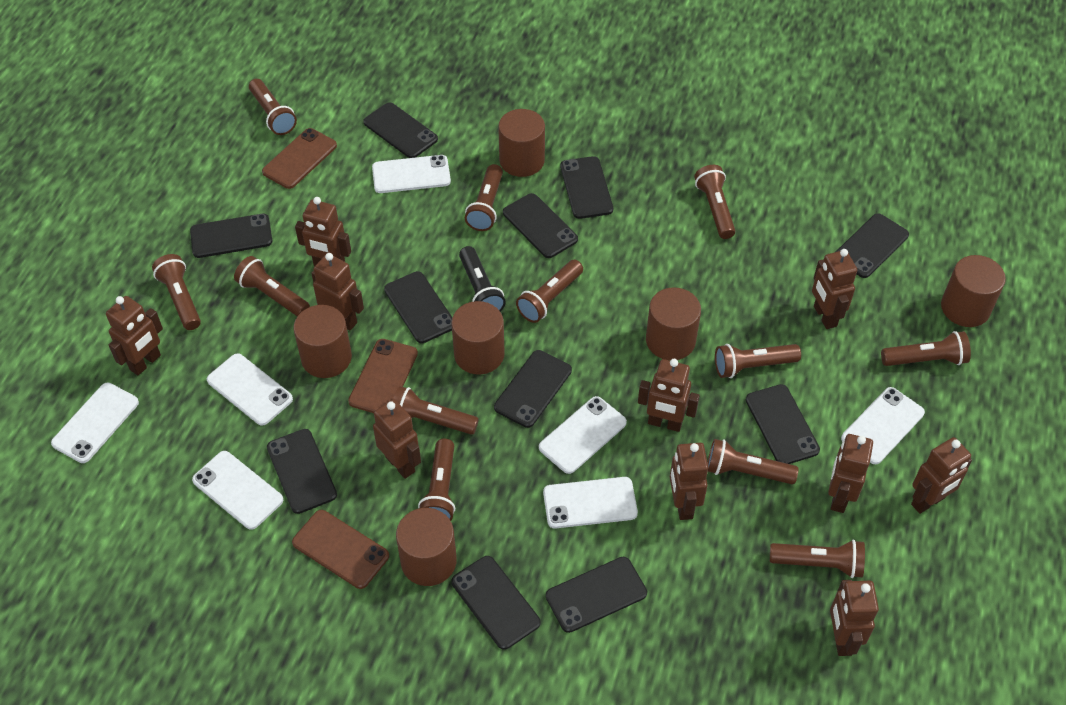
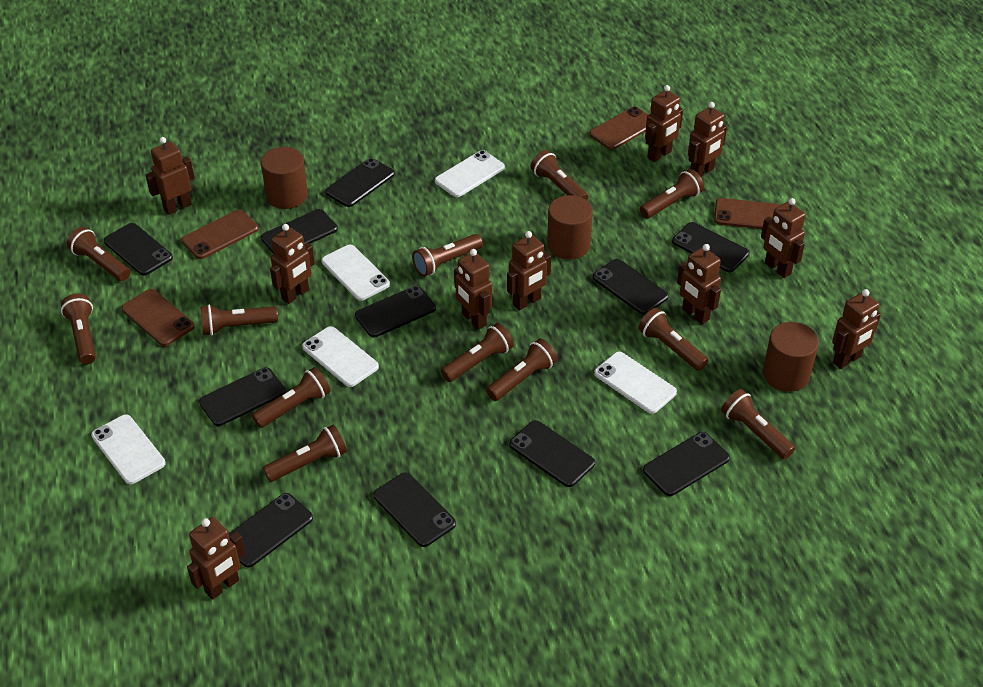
black flashlight: 1 -> 0
brown cylinder: 6 -> 3
brown phone: 3 -> 4
white phone: 7 -> 5

